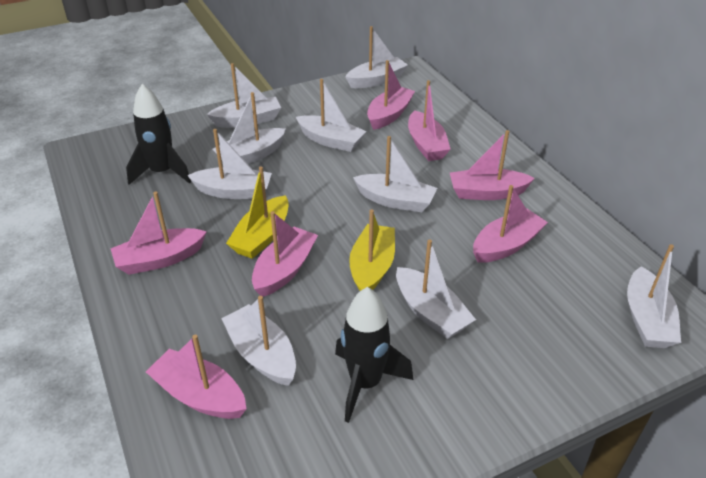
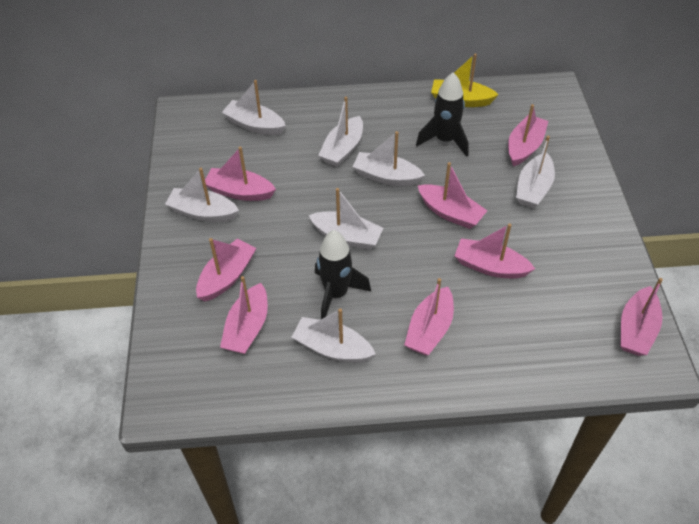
pink boat: 7 -> 8
white boat: 9 -> 7
yellow boat: 2 -> 1

